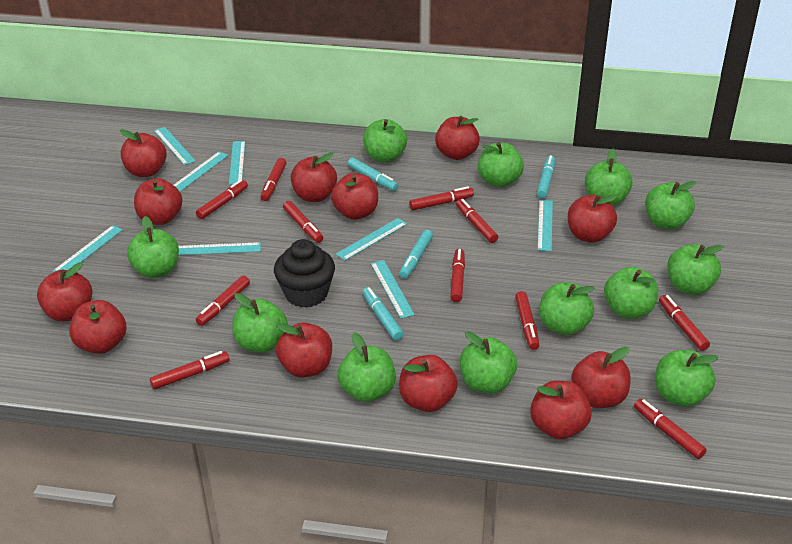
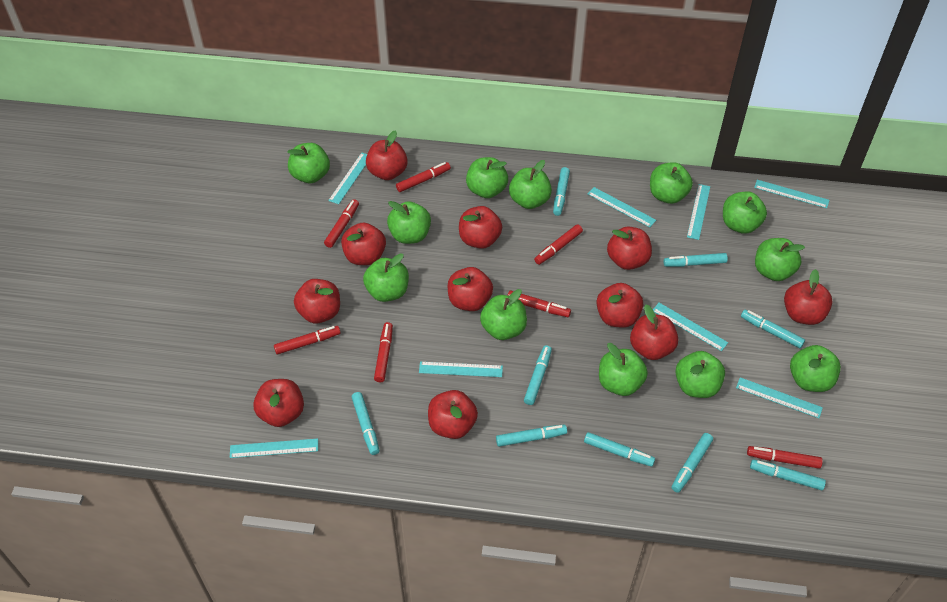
black cupcake: 1 -> 0
red apple: 12 -> 11
red marker: 11 -> 7
turquoise marker: 4 -> 9

